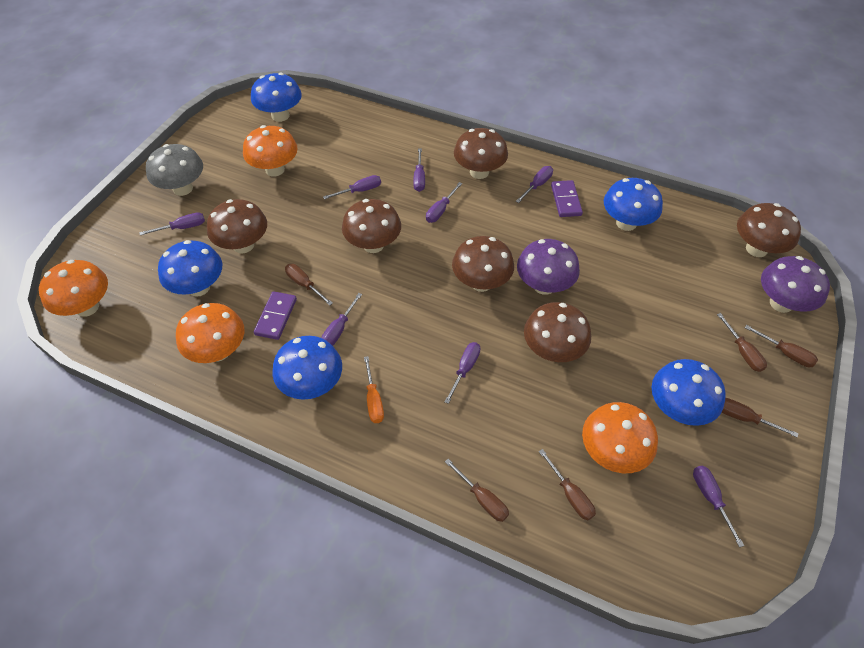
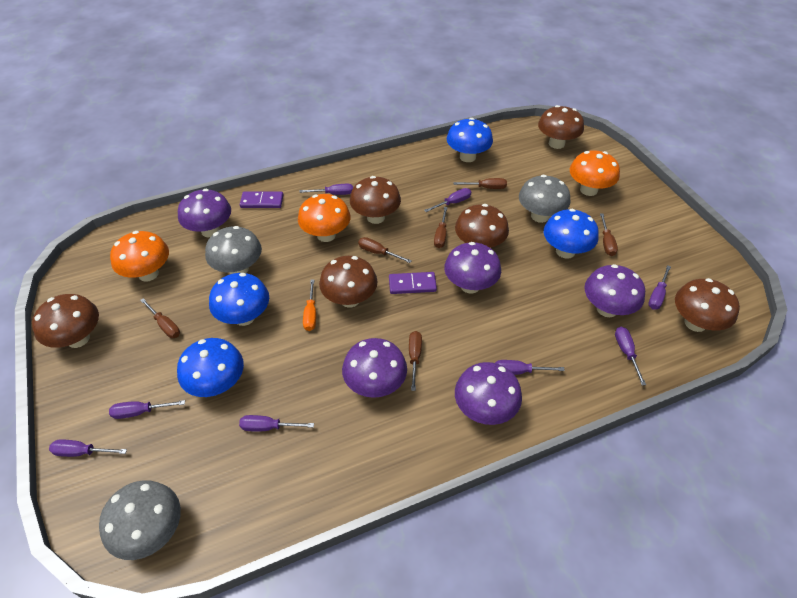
blue mushroom: 5 -> 4
grey mushroom: 1 -> 3
orange mushroom: 4 -> 3
purple mushroom: 2 -> 5

